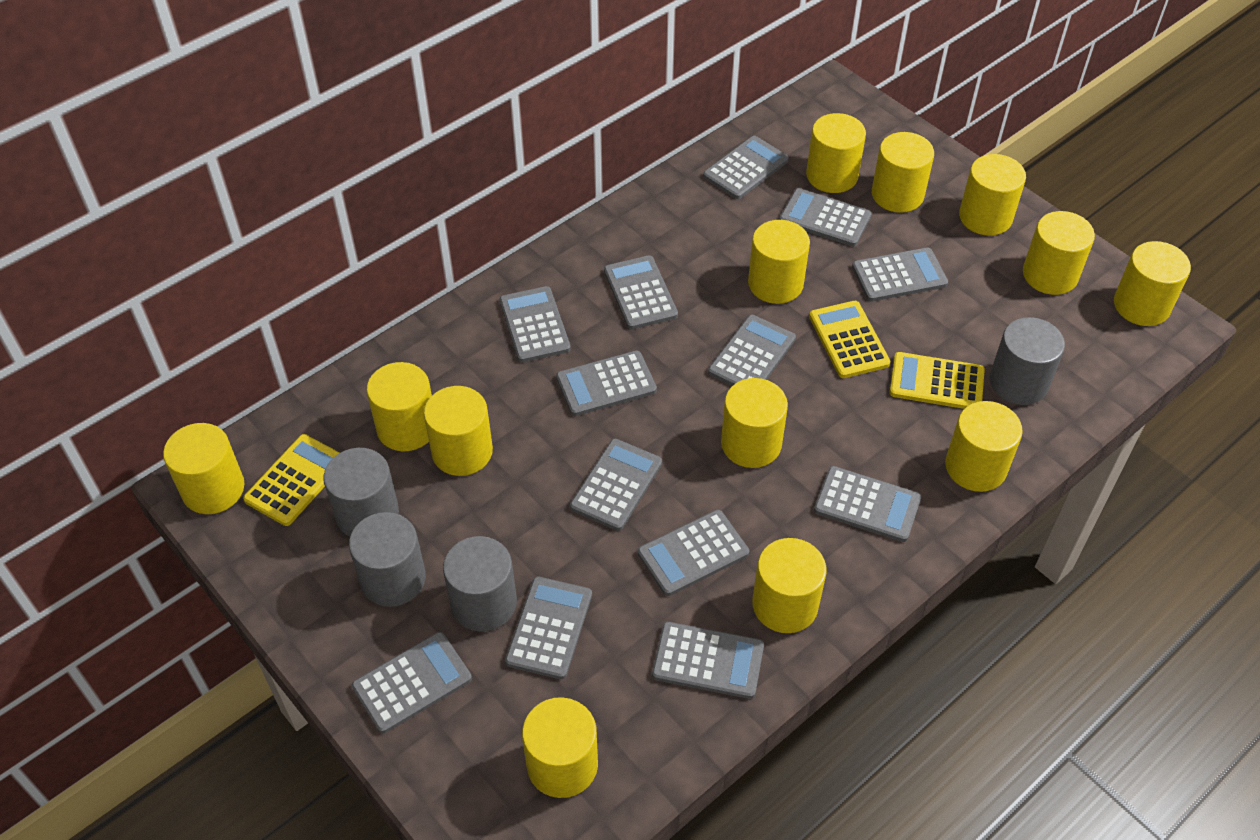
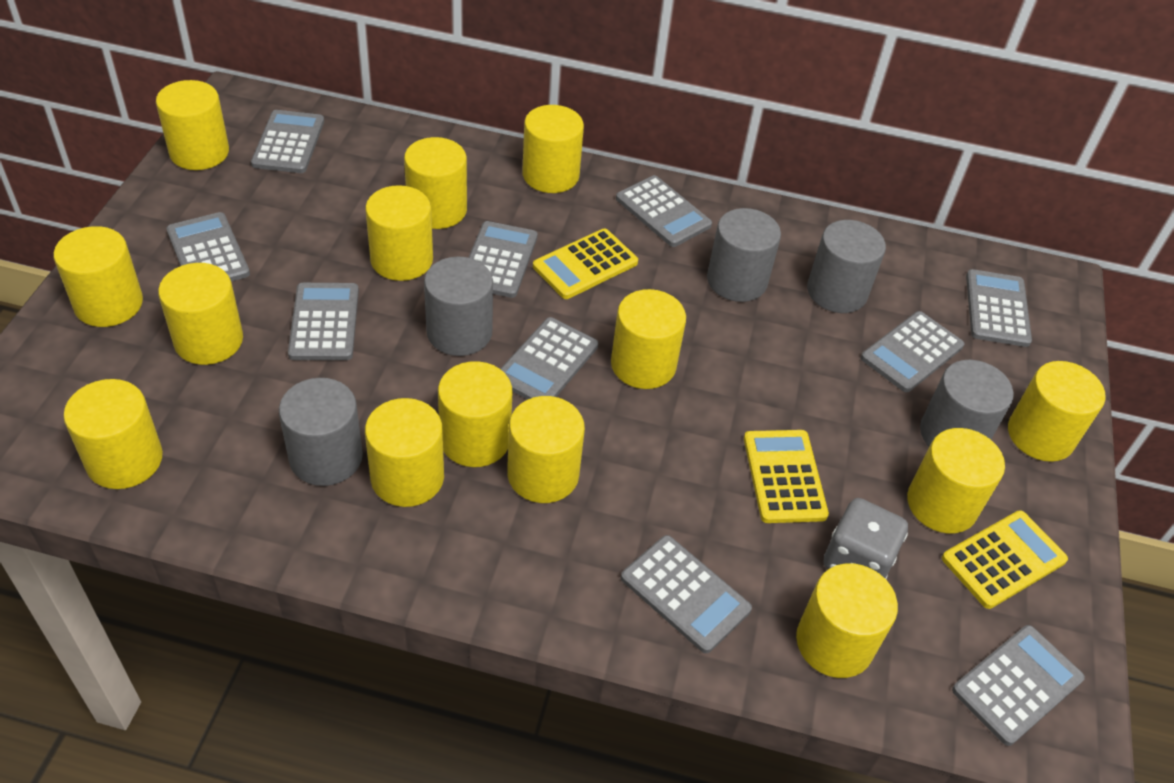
grey calculator: 13 -> 10
grey cylinder: 4 -> 5
grey dice: 0 -> 1
yellow cylinder: 13 -> 14

